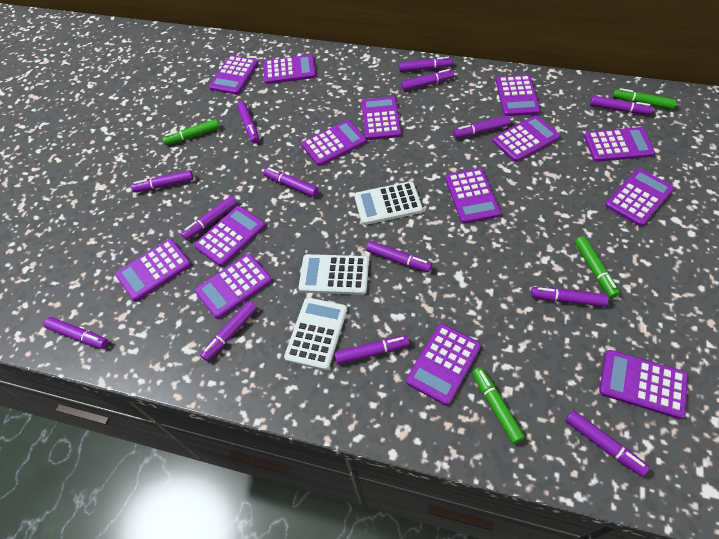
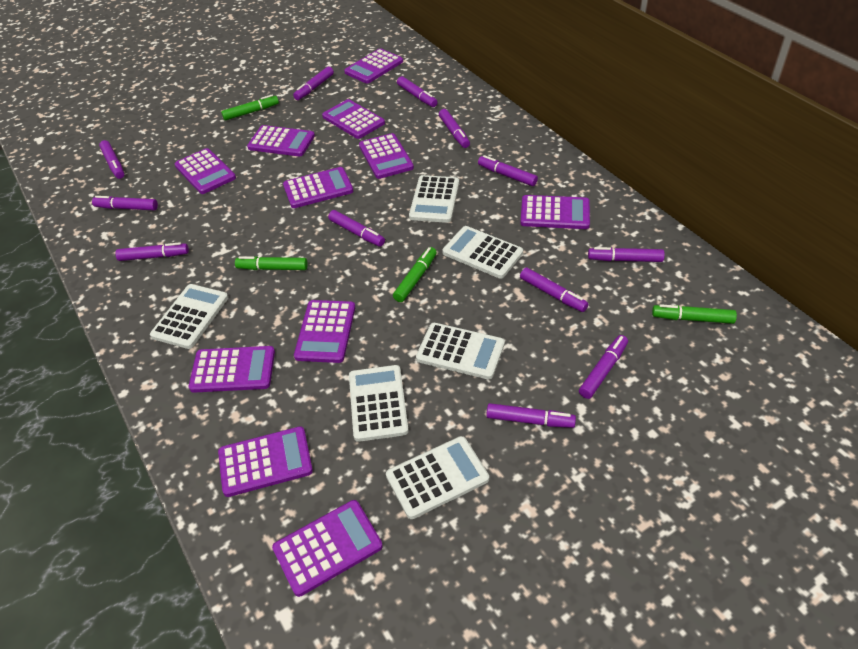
purple calculator: 14 -> 11
purple marker: 14 -> 12
white calculator: 3 -> 6

